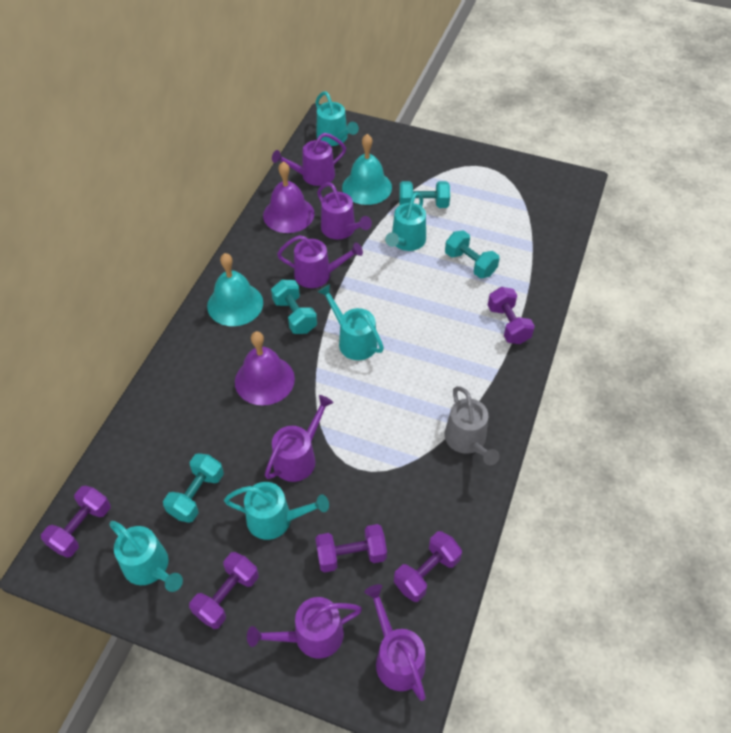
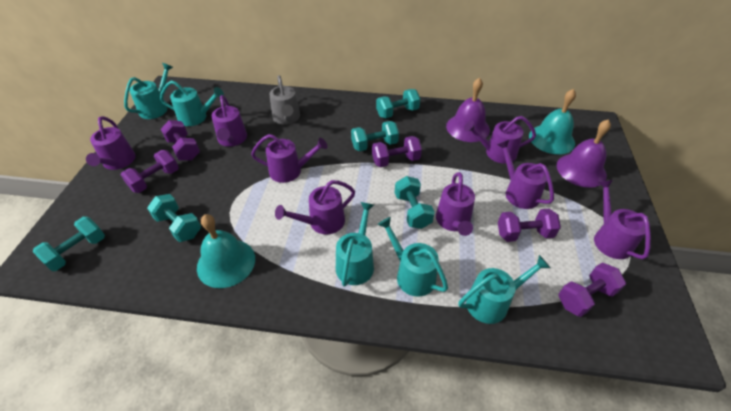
purple watering can: 6 -> 8
turquoise dumbbell: 4 -> 5

